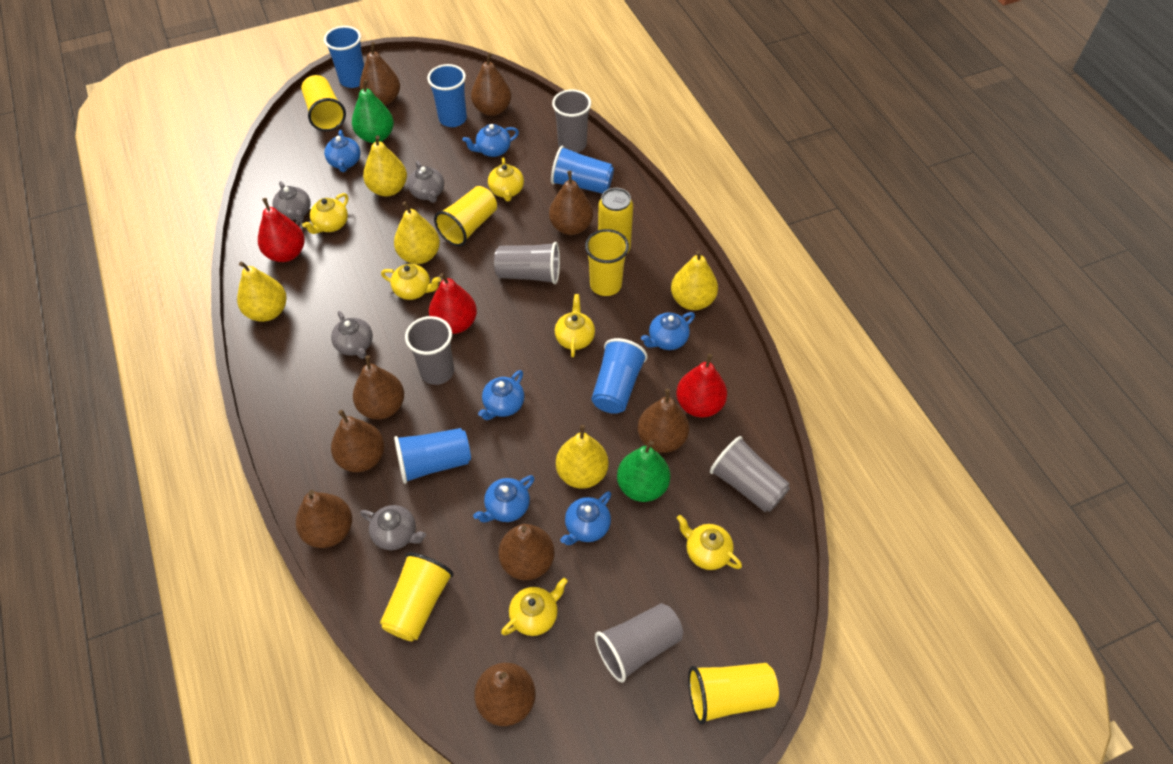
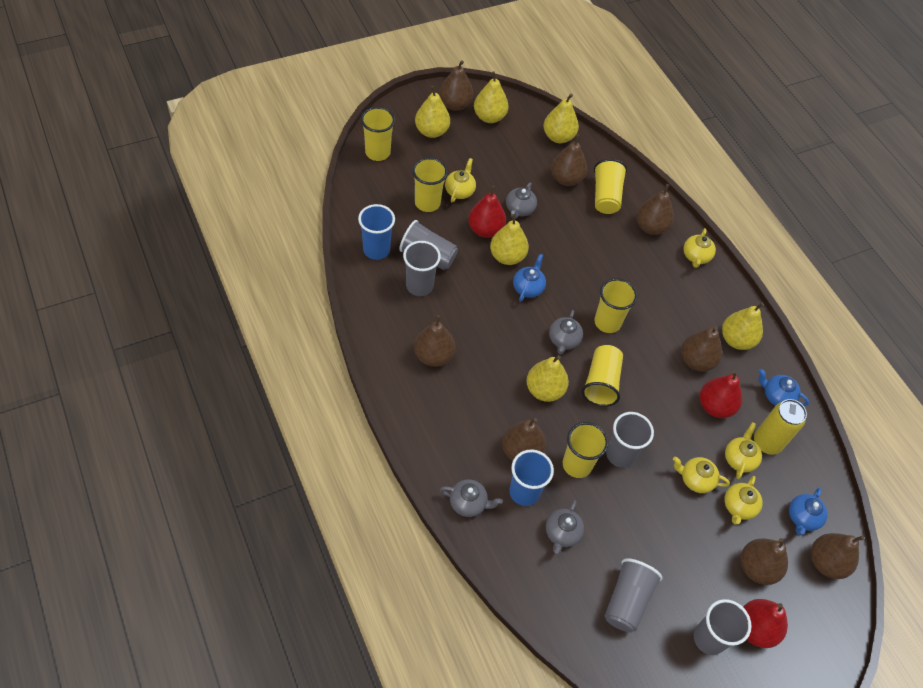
blue cup: 5 -> 2
blue teapot: 6 -> 3
brown pear: 9 -> 8
green pear: 2 -> 0
yellow cup: 5 -> 6
yellow pear: 5 -> 6
yellow teapot: 6 -> 5

